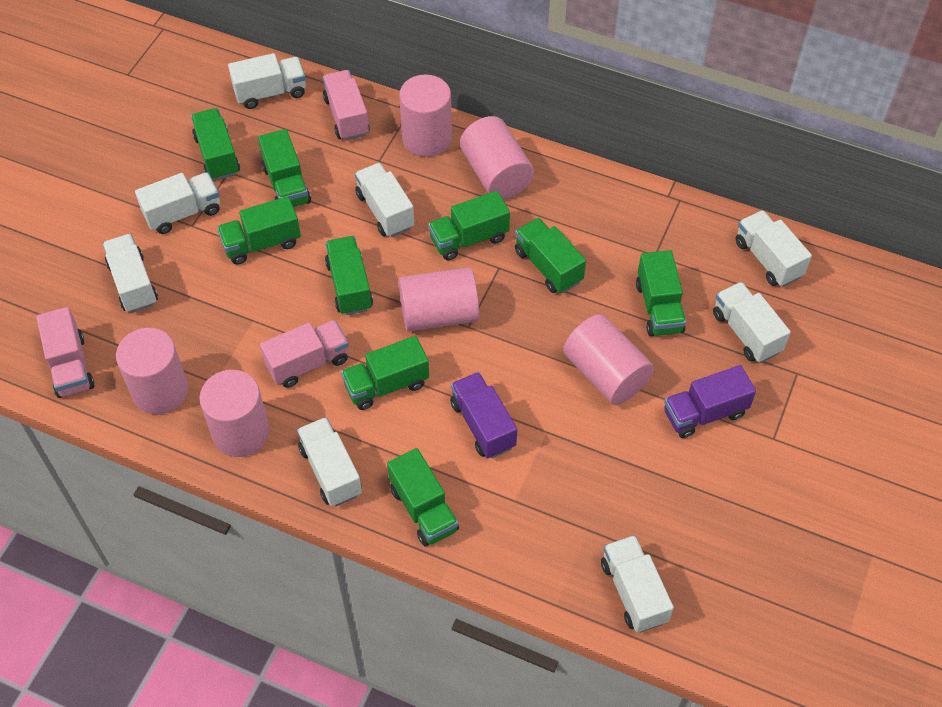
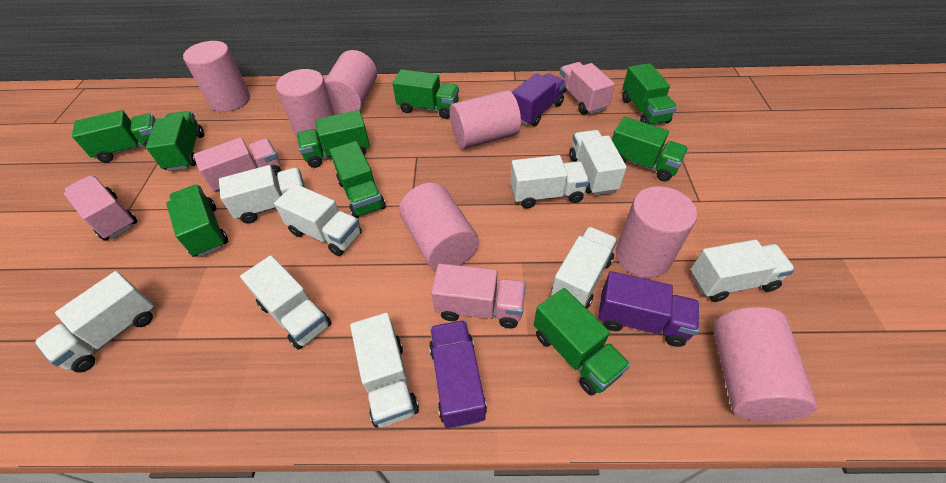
pink cylinder: 6 -> 7
pink truck: 3 -> 4
purple truck: 2 -> 3
white truck: 8 -> 9

